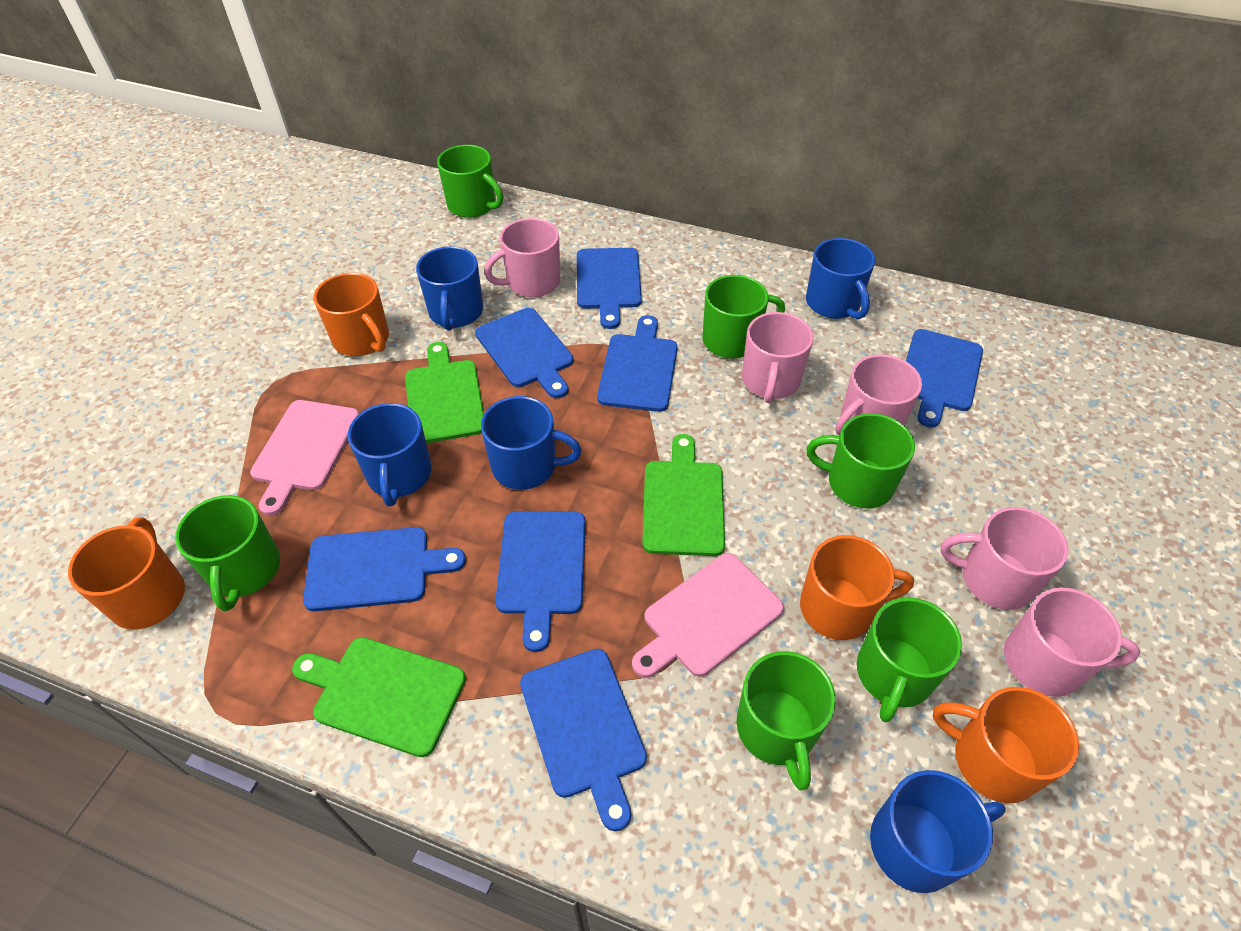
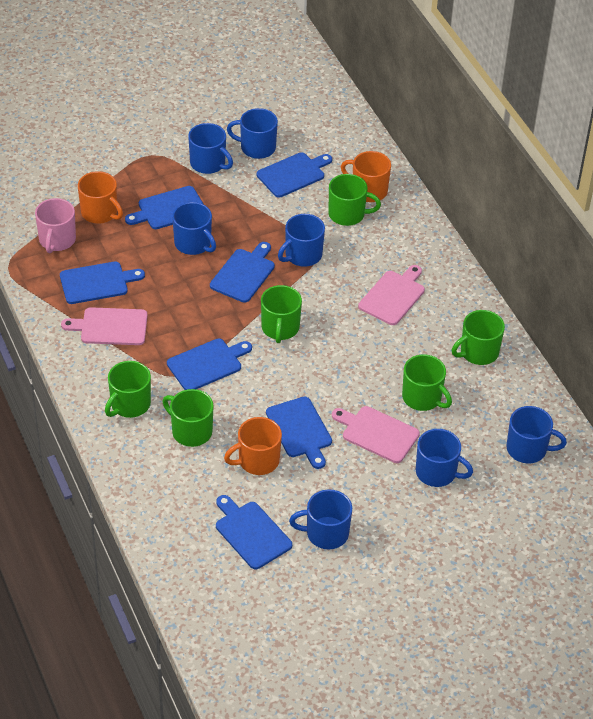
blue mug: 5 -> 7
green cutting board: 3 -> 0
orange mug: 4 -> 3
pink cutting board: 2 -> 3
pink mug: 5 -> 1

